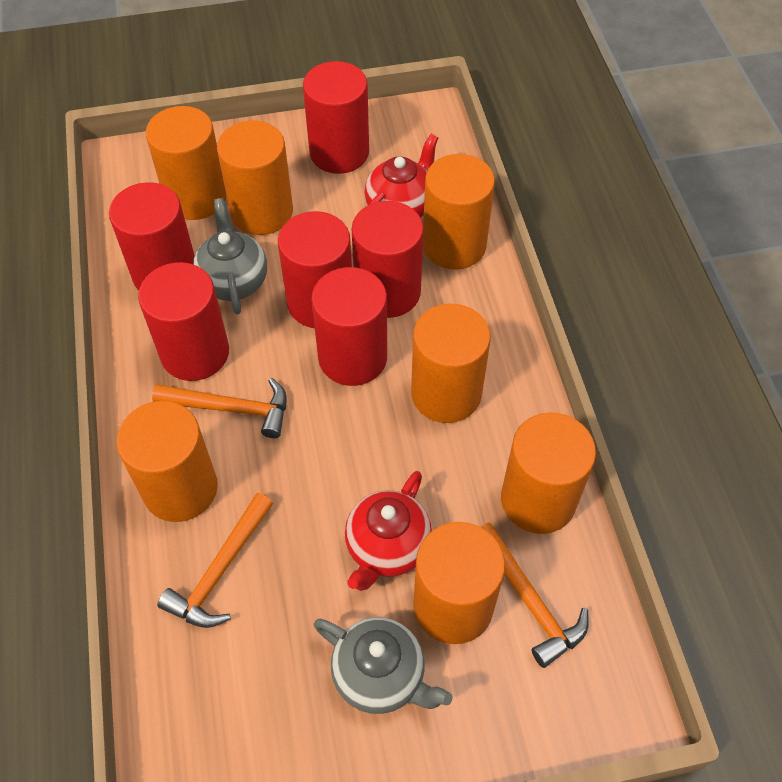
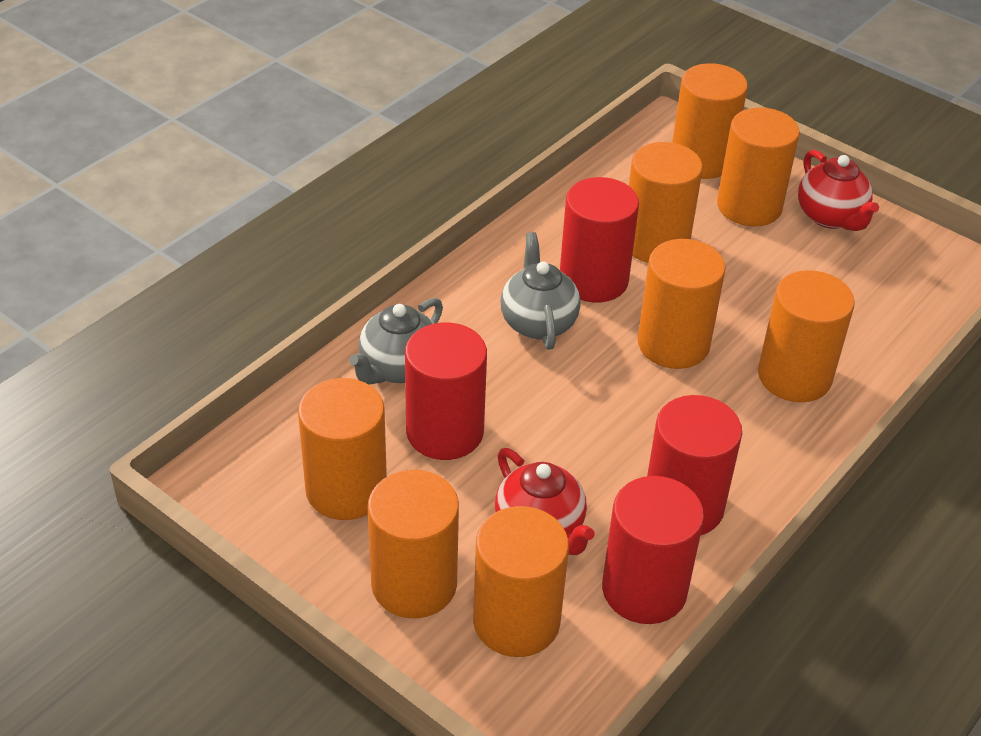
orange cylinder: 7 -> 8
orange hammer: 3 -> 0
red cylinder: 6 -> 4

